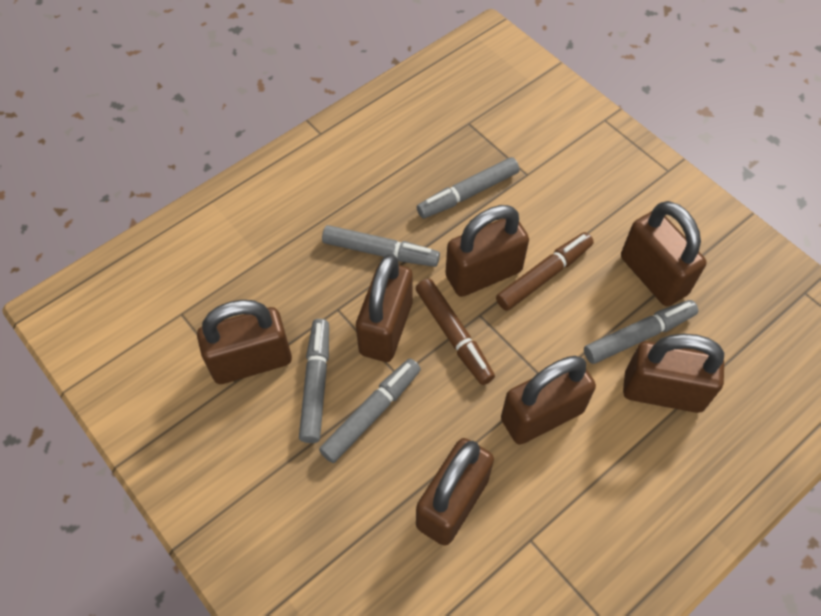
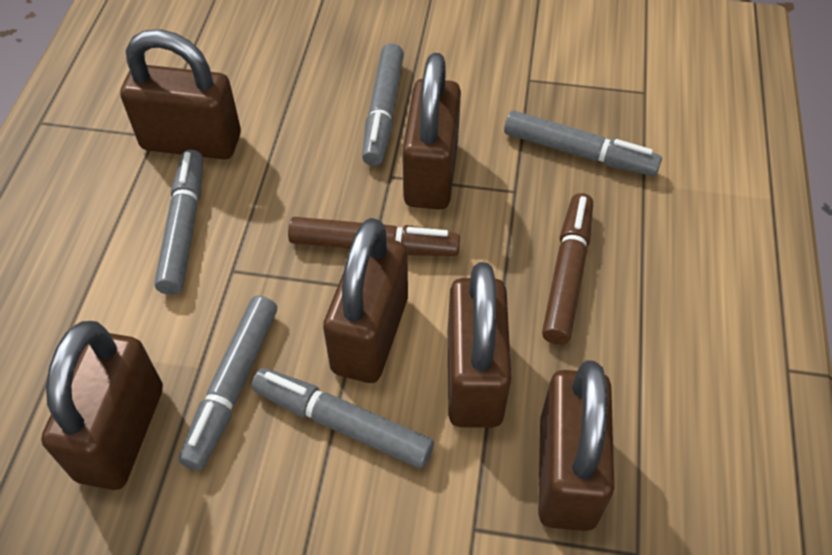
brown padlock: 7 -> 6

